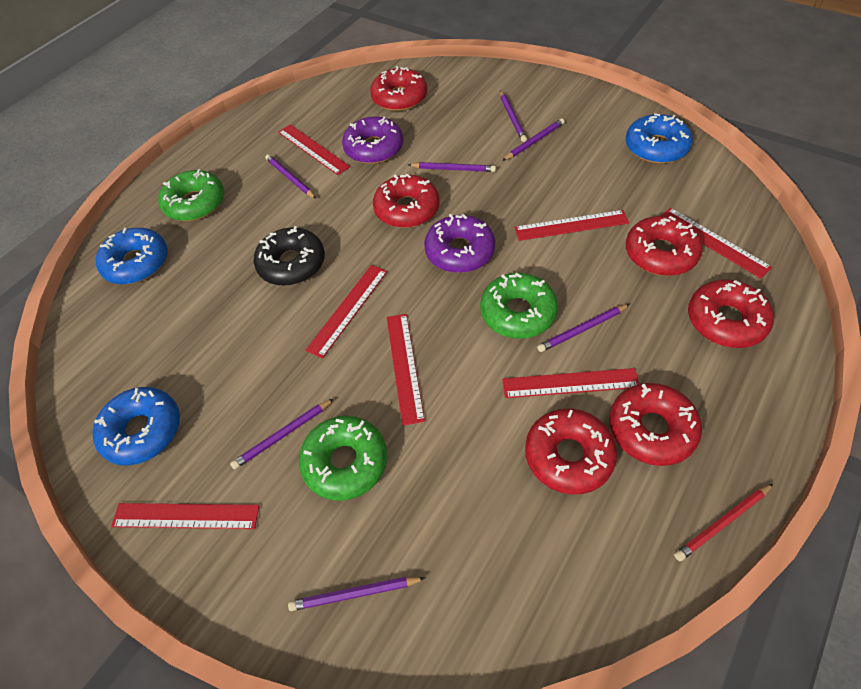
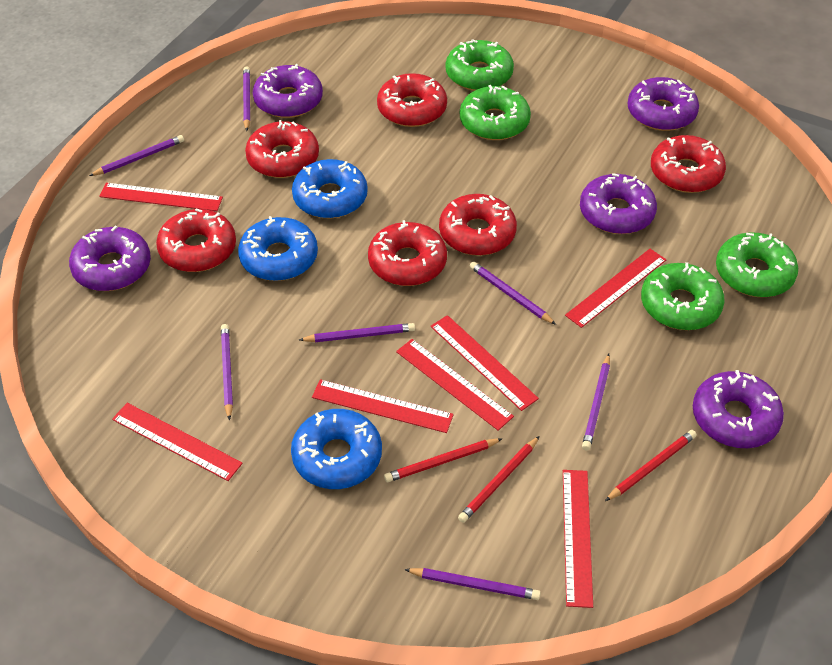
black donut: 1 -> 0
green donut: 3 -> 4
purple donut: 2 -> 5
red pencil: 1 -> 3

